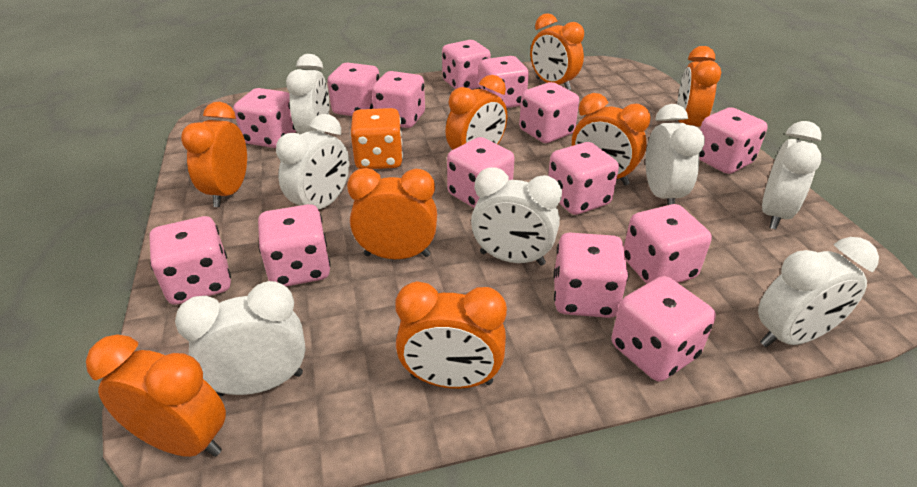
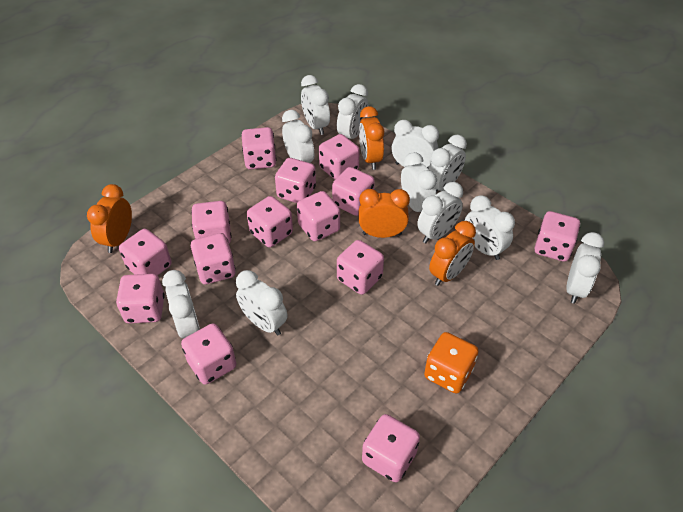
orange clock: 8 -> 4
white clock: 7 -> 11

